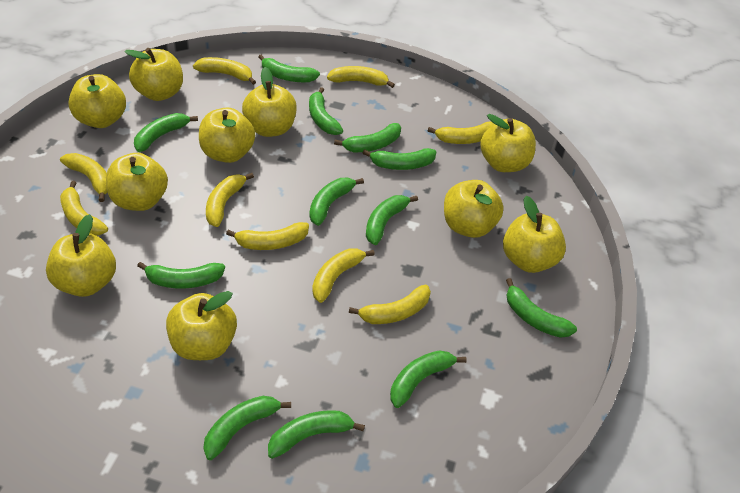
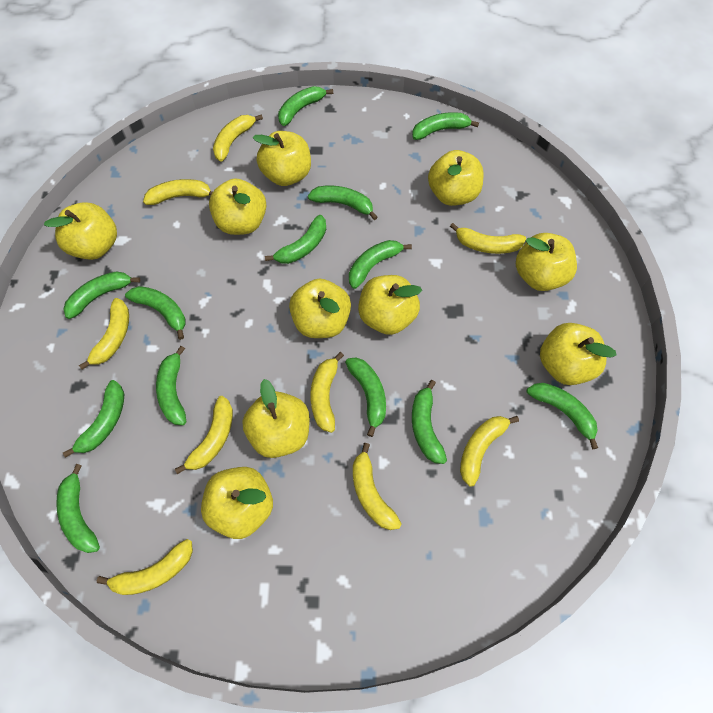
green banana: 12 -> 13

